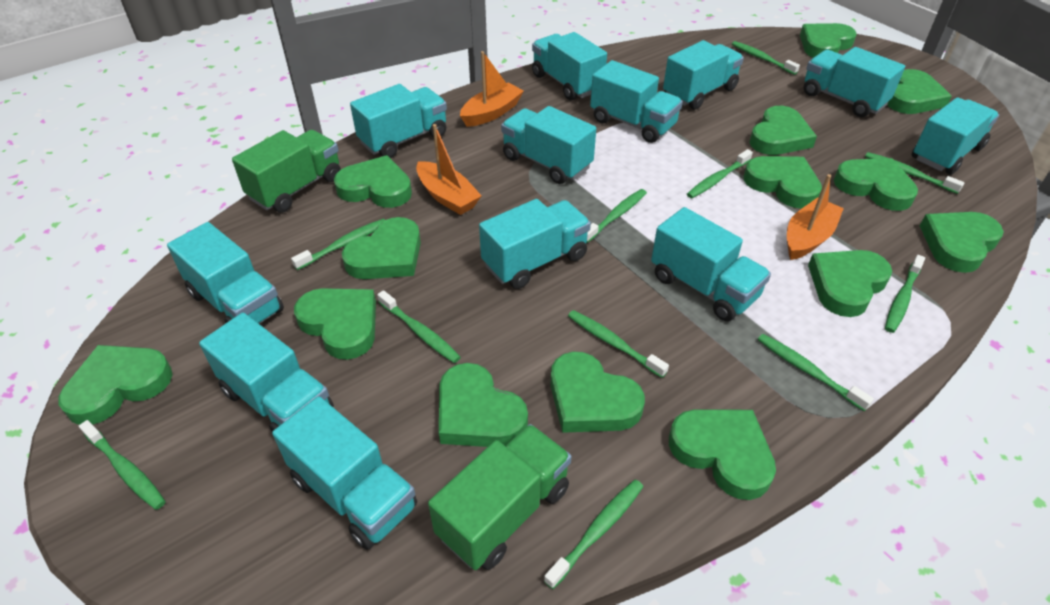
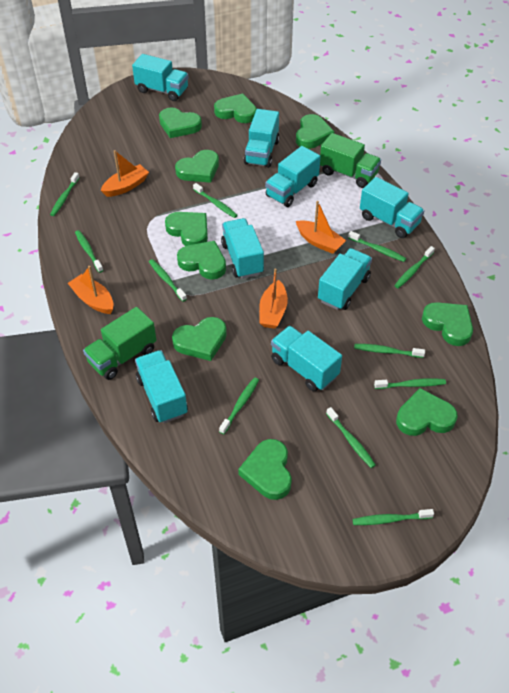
green heart: 14 -> 10
orange boat: 3 -> 4
turquoise truck: 12 -> 8

